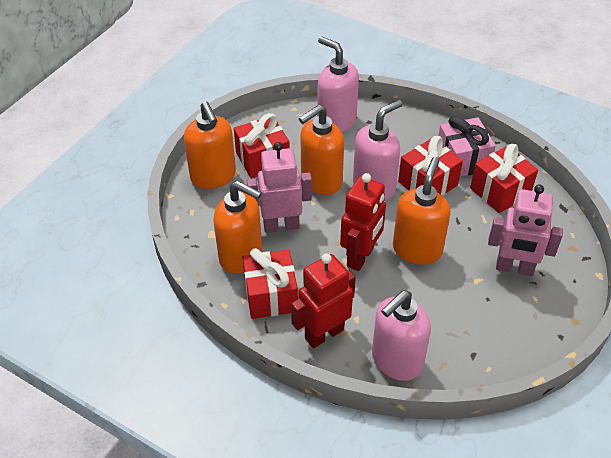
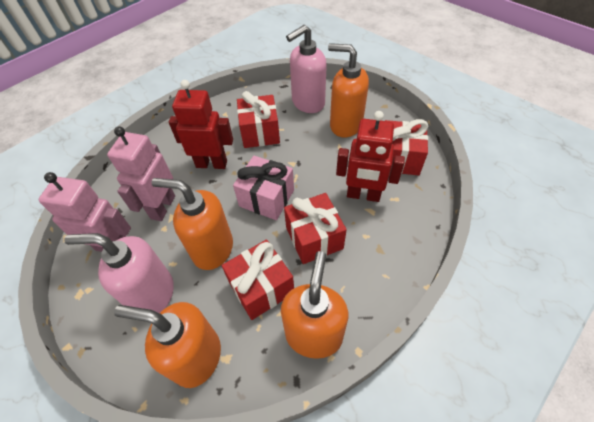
pink soap dispenser: 3 -> 2

